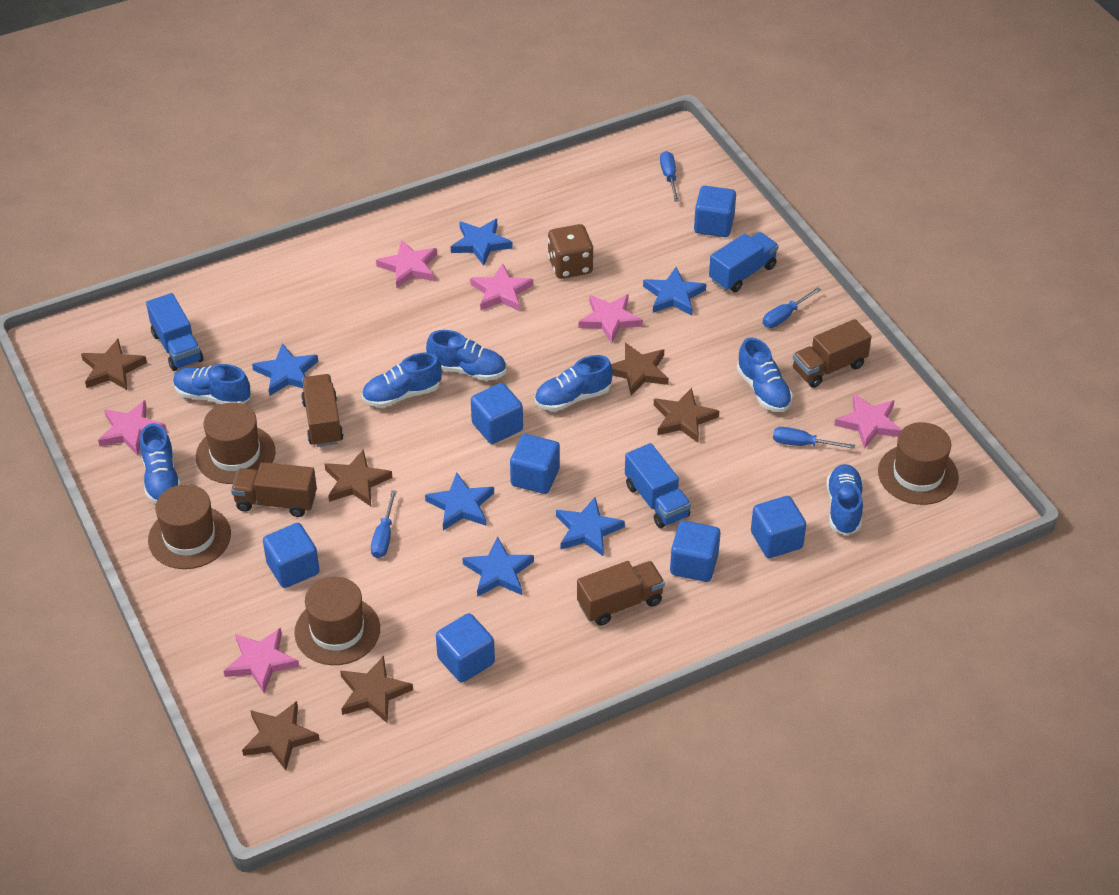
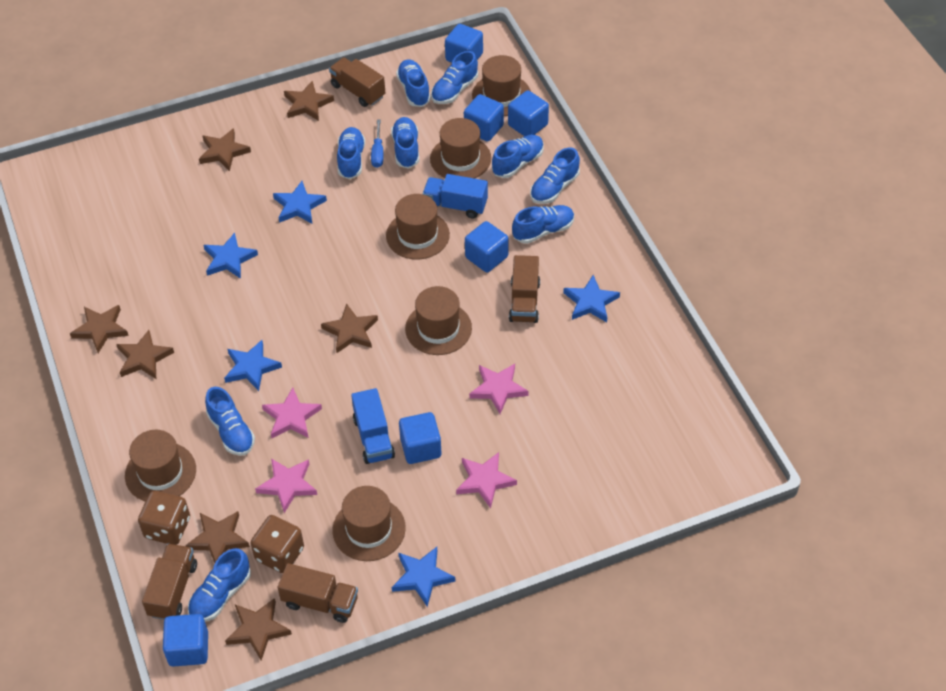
blue cube: 7 -> 6
blue screwdriver: 4 -> 1
blue shoe: 7 -> 9
blue star: 6 -> 5
blue truck: 3 -> 2
brown dice: 1 -> 2
brown hat: 4 -> 6
brown star: 6 -> 7
pink star: 6 -> 4

